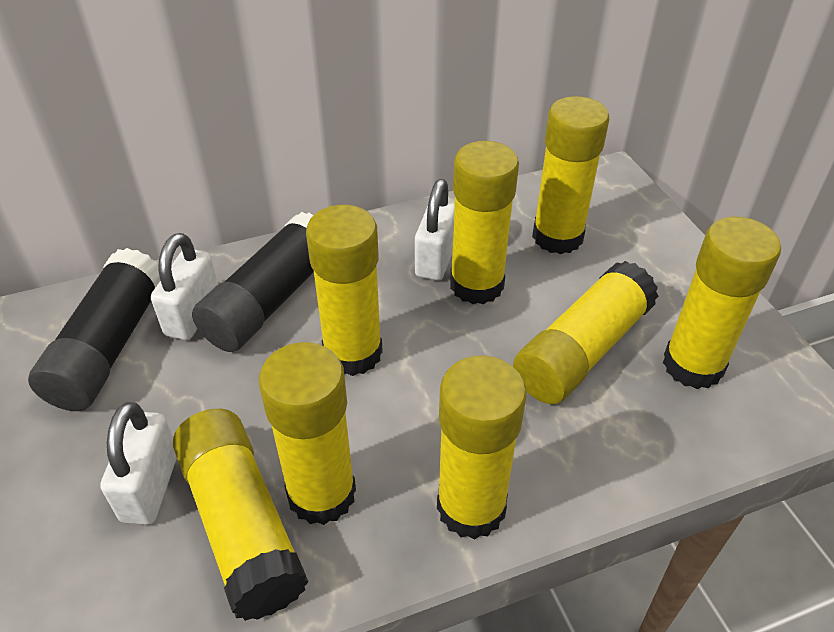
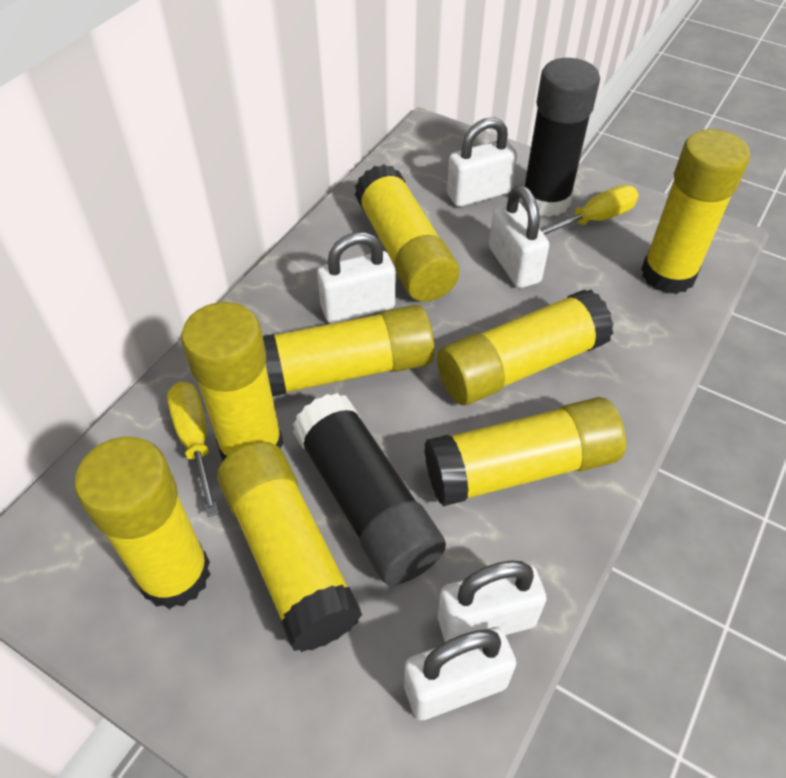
white padlock: 3 -> 5
yellow screwdriver: 0 -> 2

